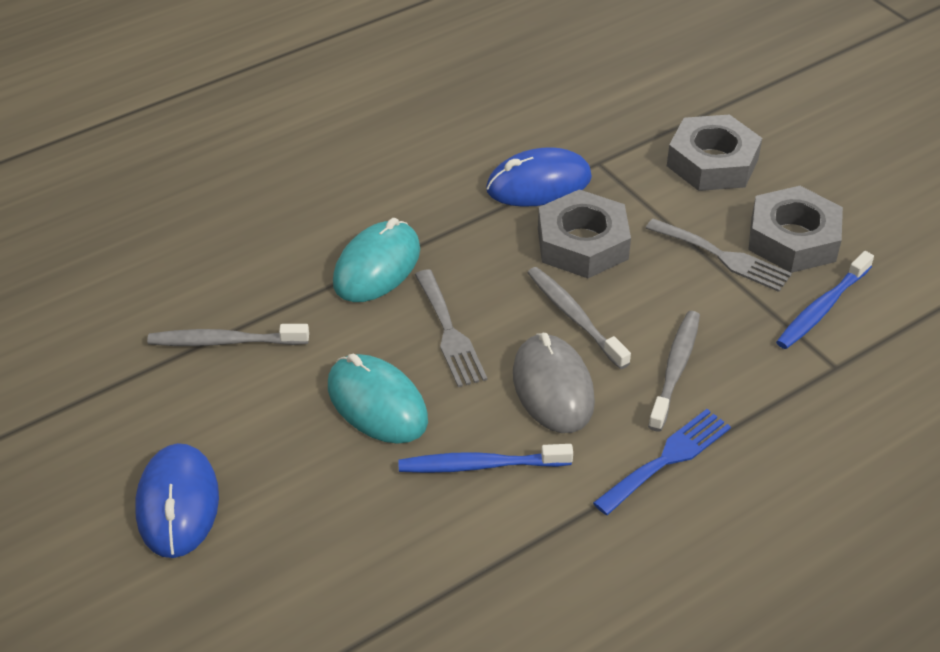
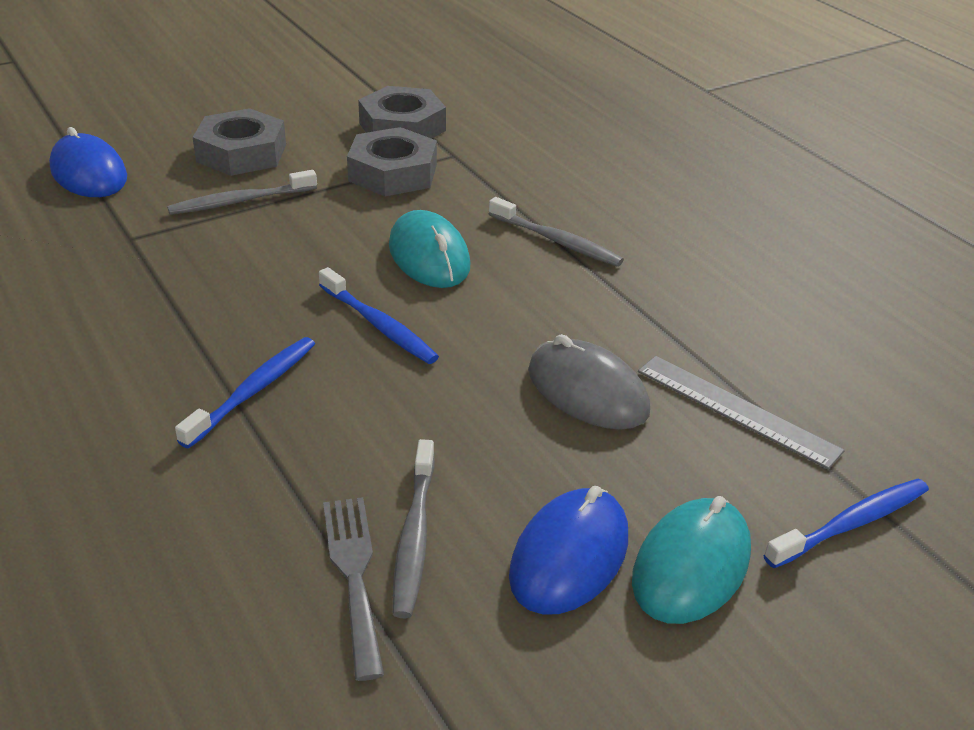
blue fork: 1 -> 0
blue toothbrush: 2 -> 3
grey fork: 2 -> 1
grey ruler: 0 -> 1

